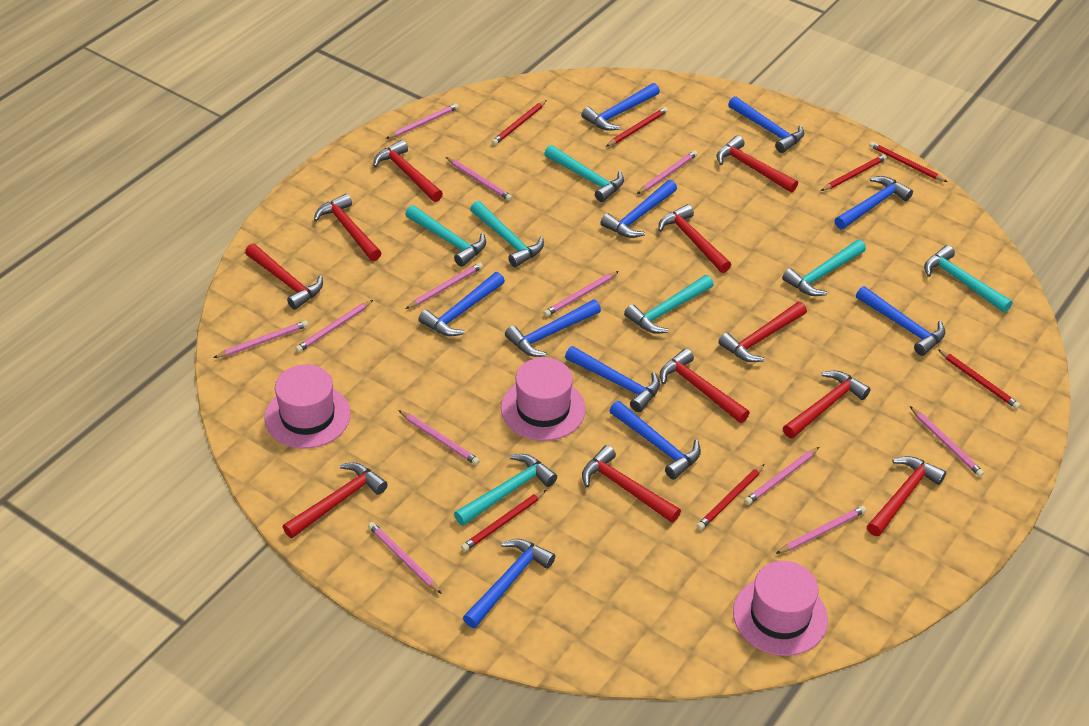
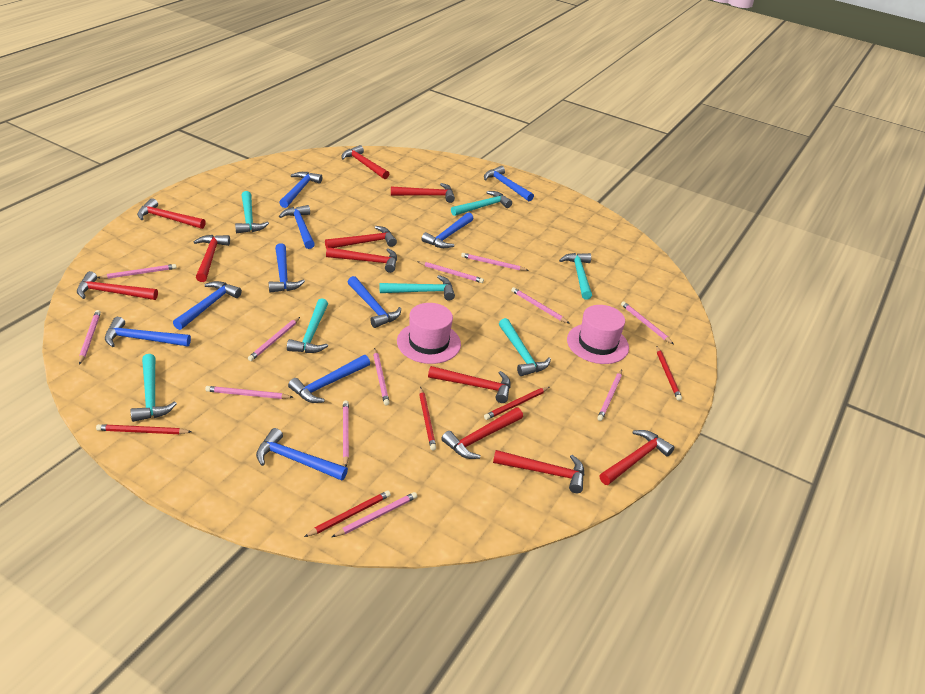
pink hat: 3 -> 2
red pencil: 7 -> 5

